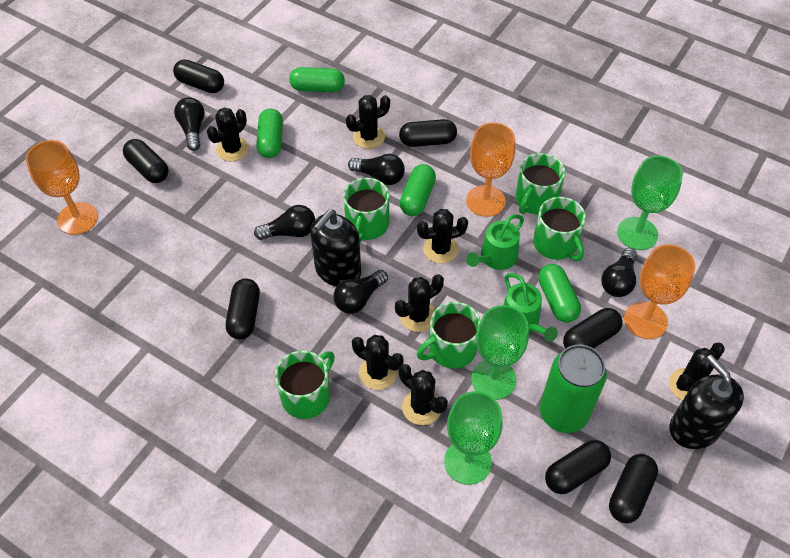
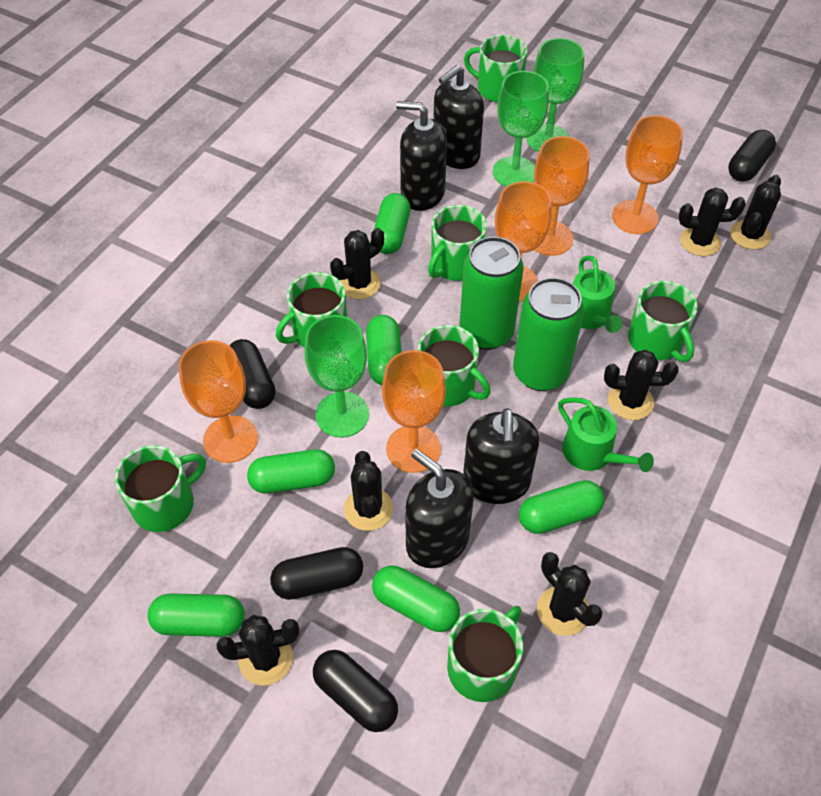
black capsule: 7 -> 4
black light bulb: 5 -> 0
black soap dispenser: 2 -> 4
green can: 1 -> 2
green capsule: 4 -> 6
green mug: 5 -> 7
orange goblet: 3 -> 5

